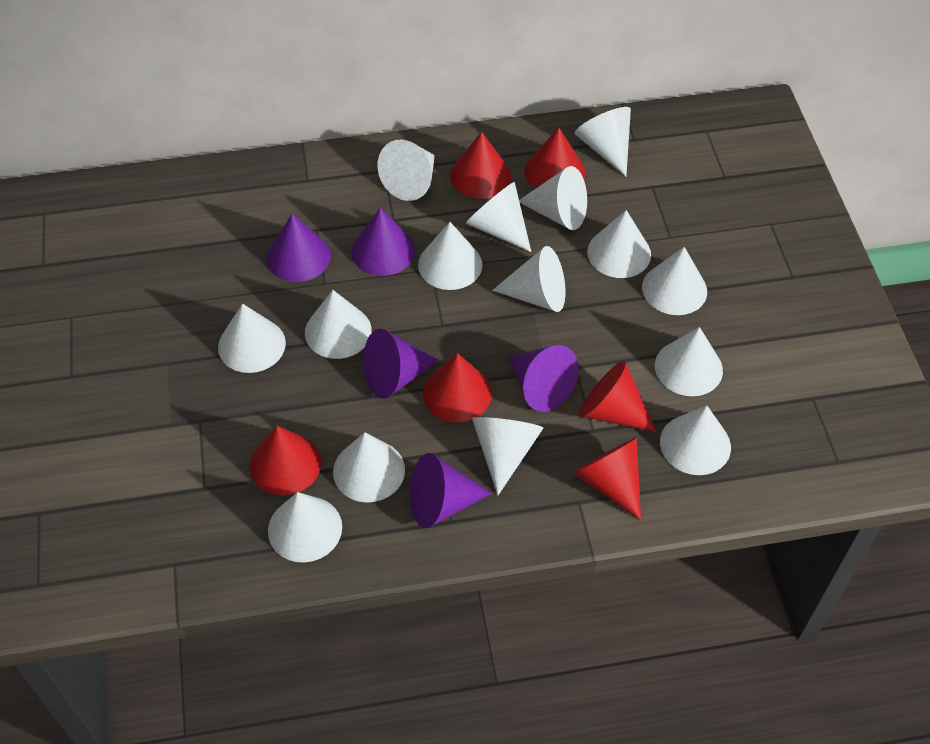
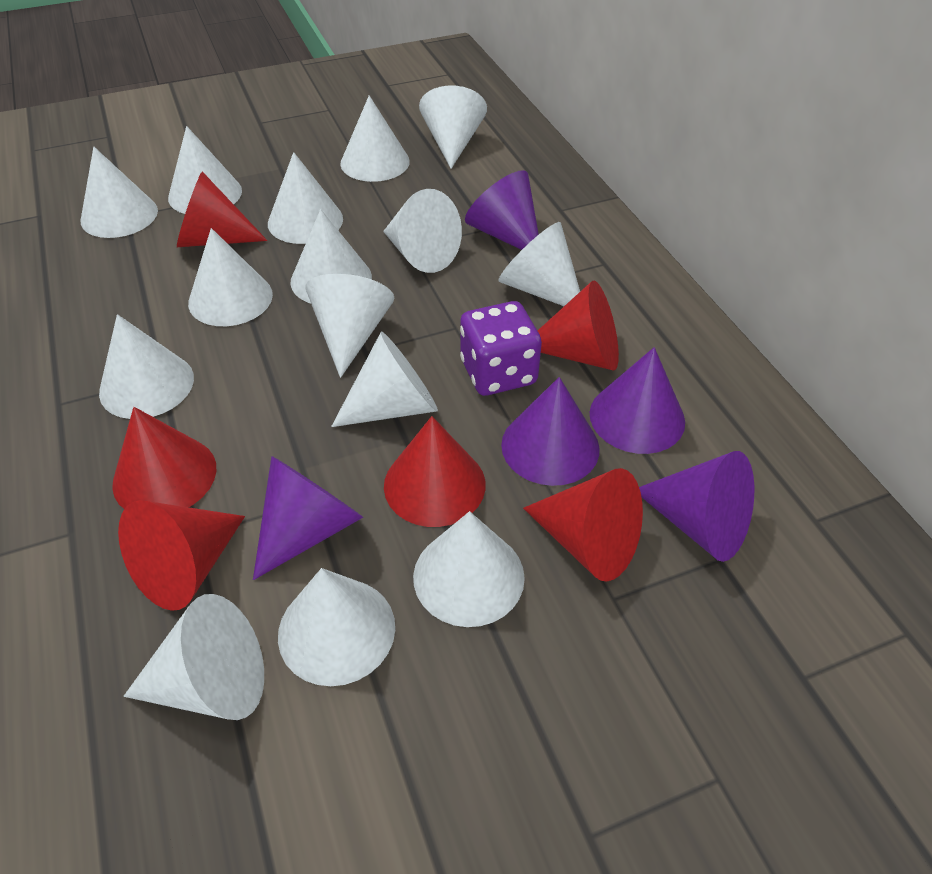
purple dice: 0 -> 1

